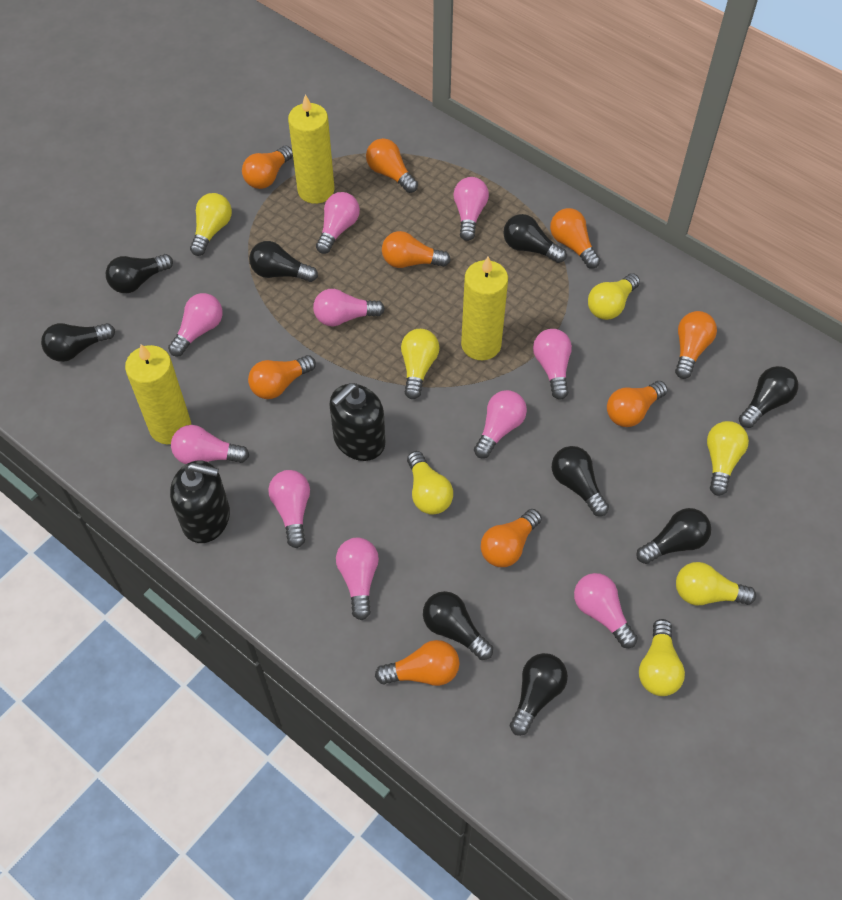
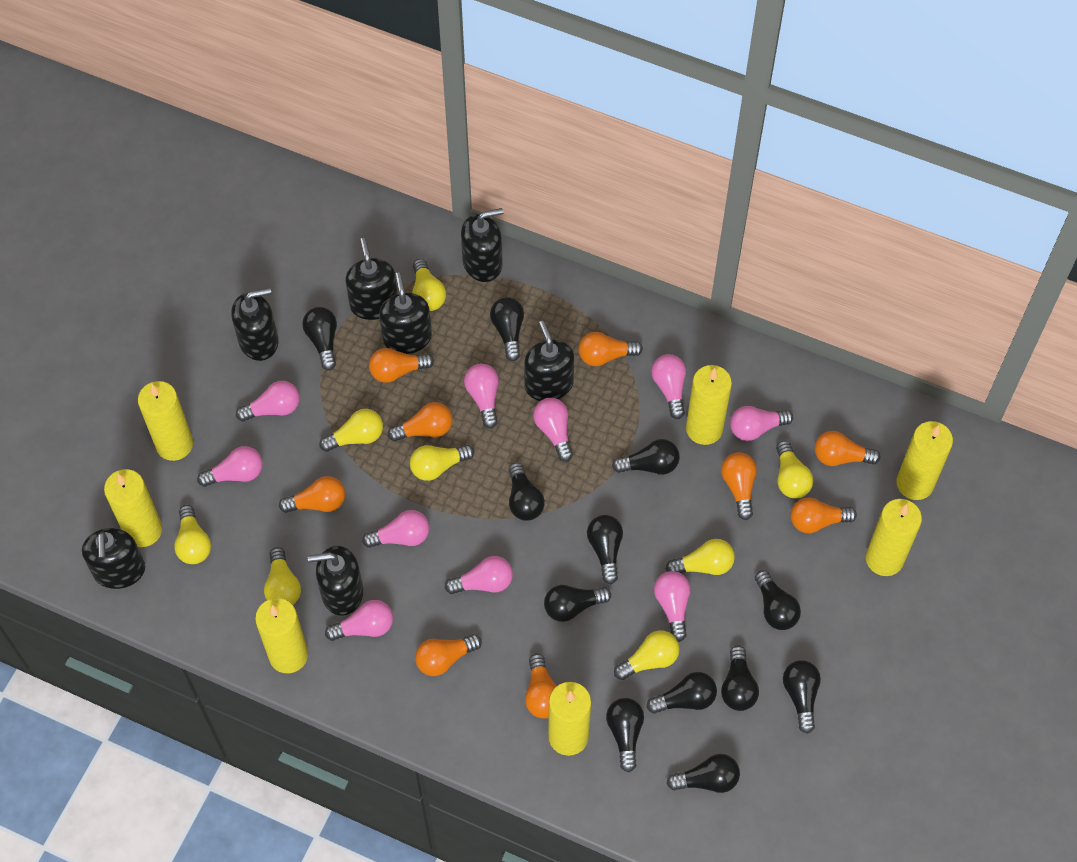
black light bulb: 9 -> 12
black soap dispenser: 2 -> 7
yellow candle: 3 -> 7
yellow light bulb: 7 -> 8

